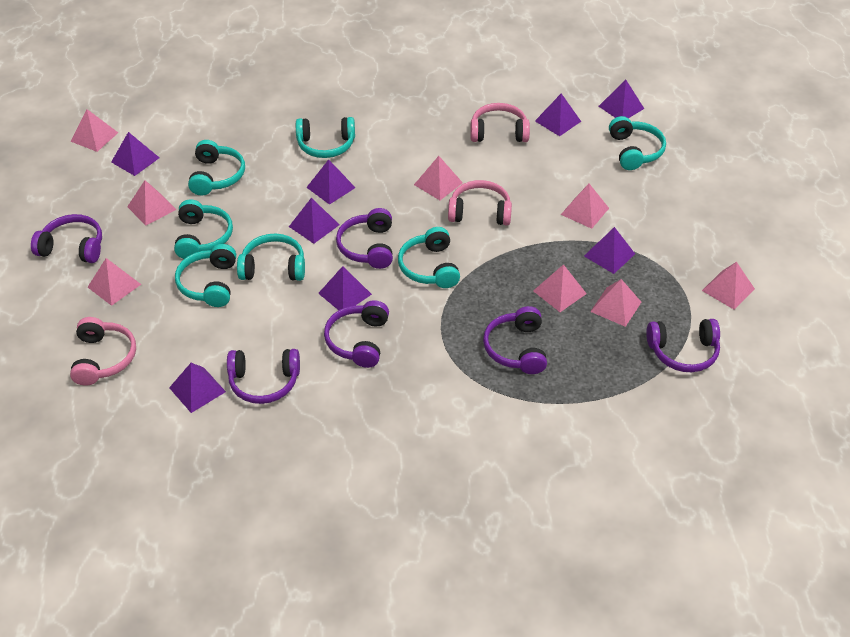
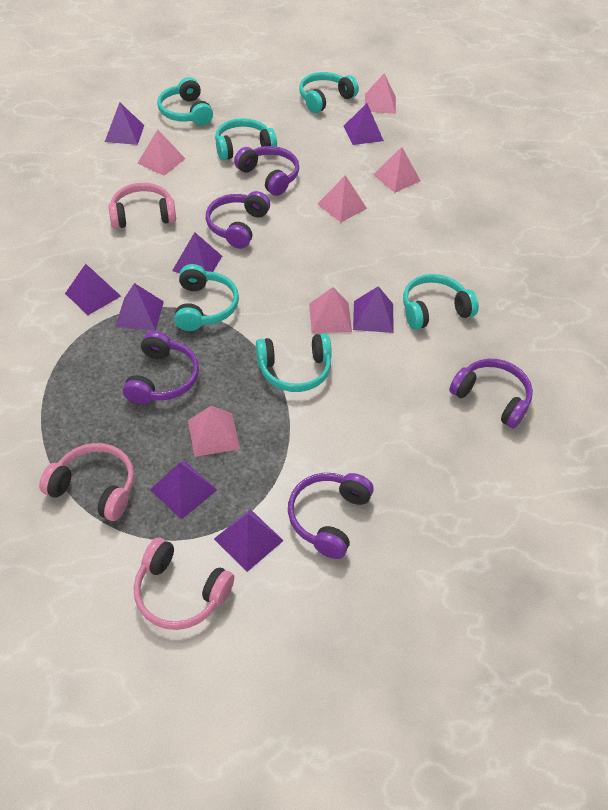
pink pyramid: 8 -> 6
purple headphones: 6 -> 5
turquoise headphones: 7 -> 6

